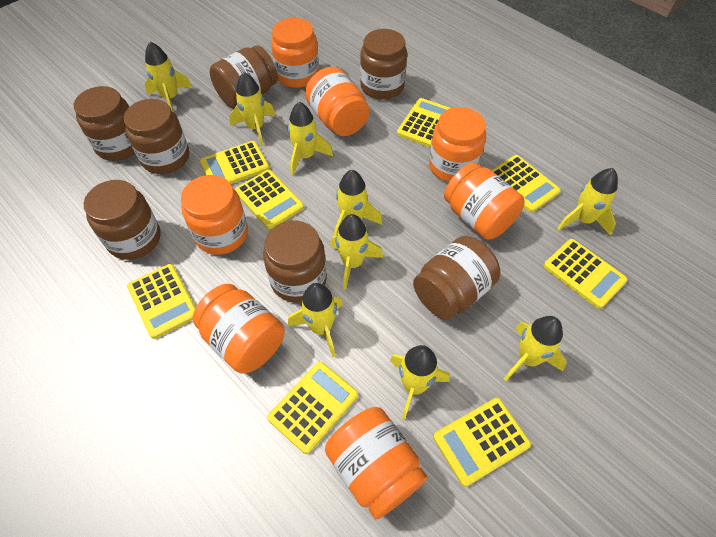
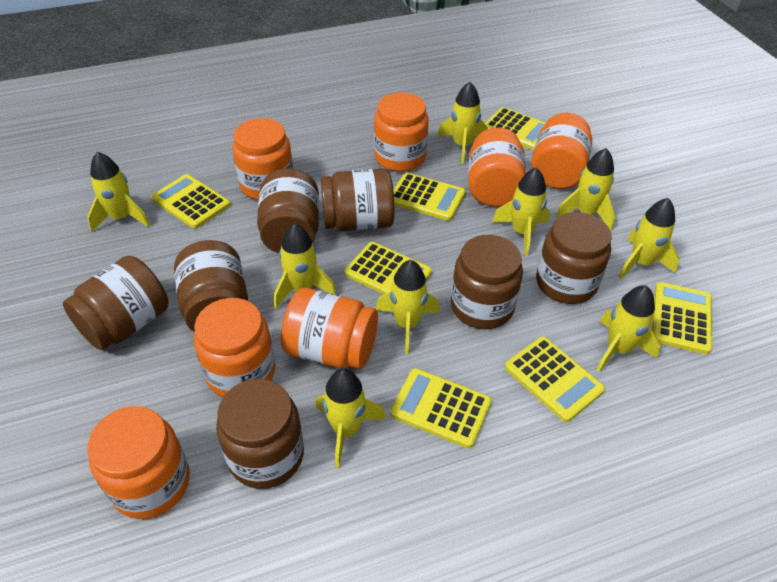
yellow calculator: 8 -> 7

